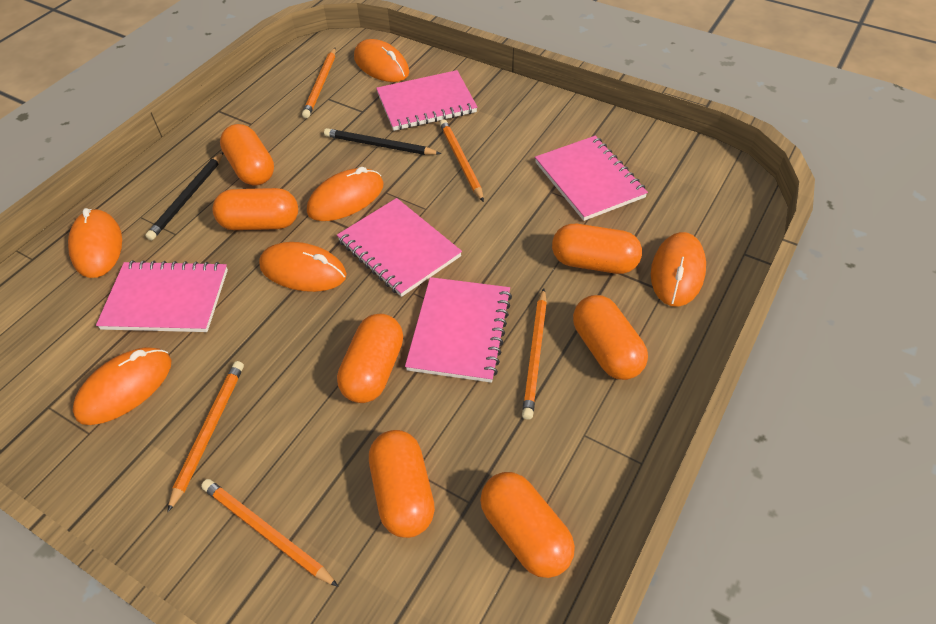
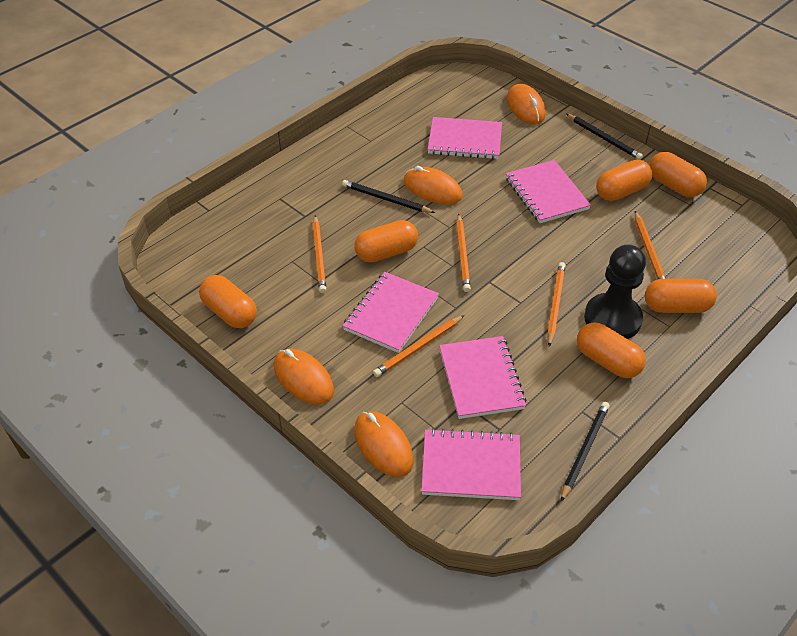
black pawn: 0 -> 1
black pencil: 2 -> 3
orange capsule: 7 -> 6
orange mouse: 6 -> 4

